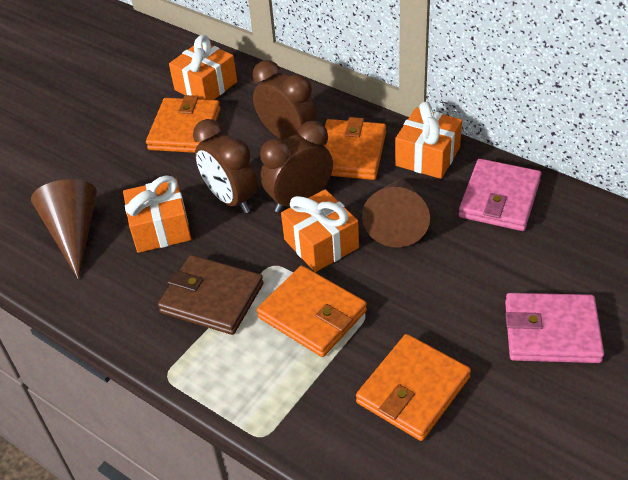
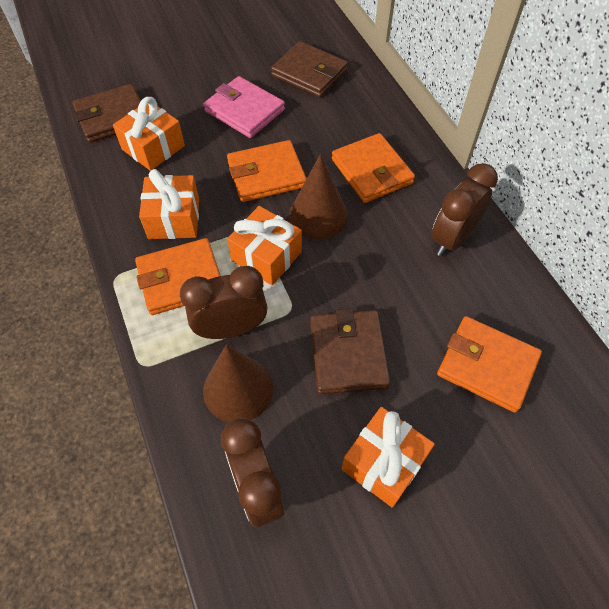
brown wallet: 1 -> 3
pink wallet: 2 -> 1

